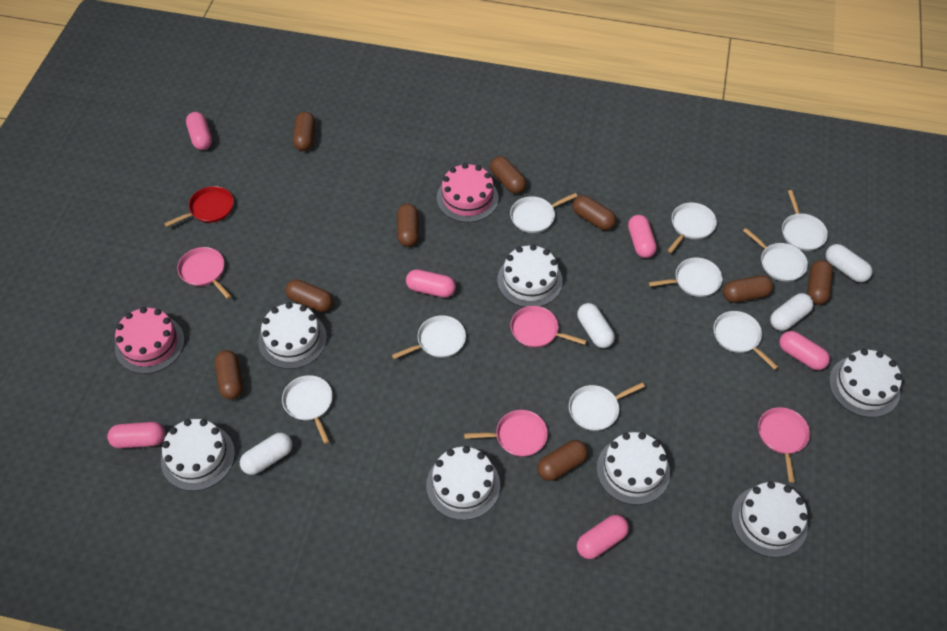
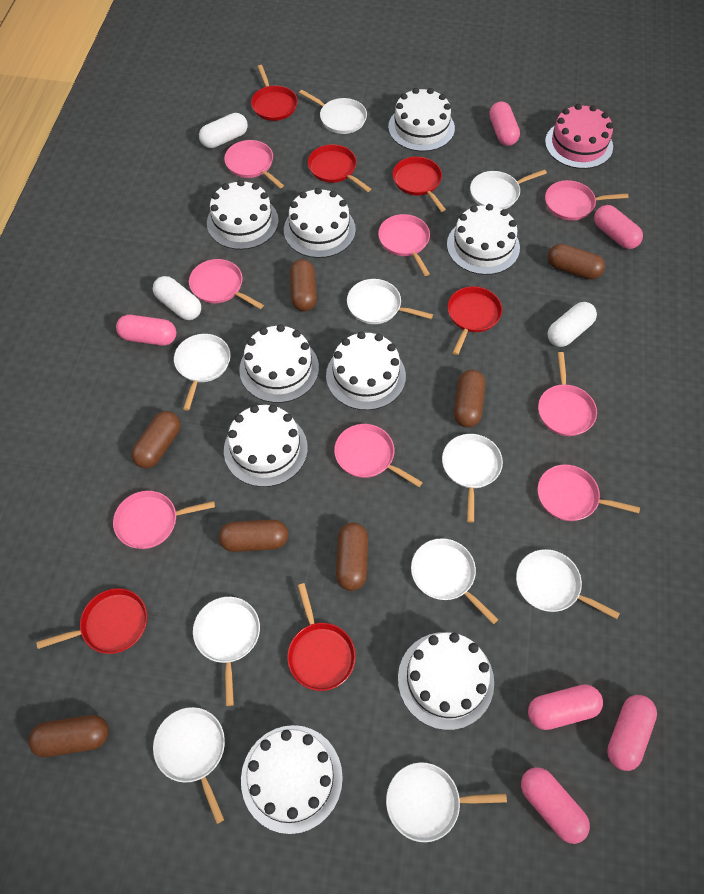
brown capsule: 9 -> 7
pink cake: 2 -> 1
pink pan: 4 -> 8
red pan: 1 -> 6
white cake: 7 -> 9
white capsule: 4 -> 3
white pan: 9 -> 10

